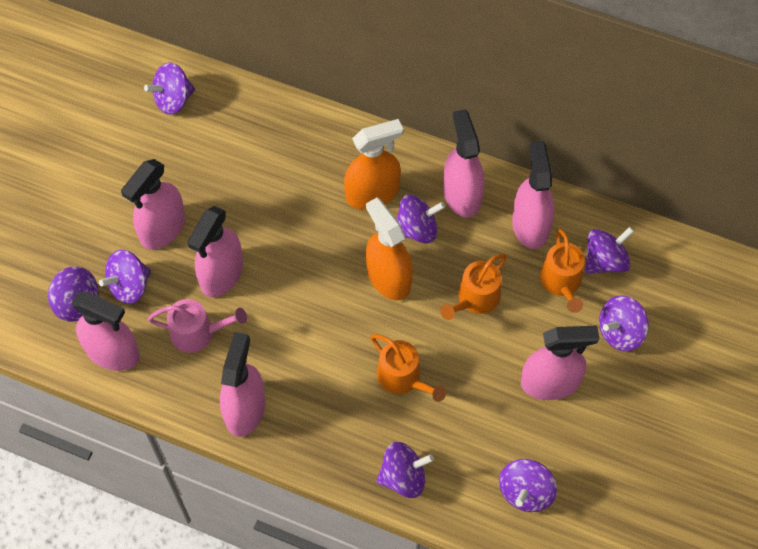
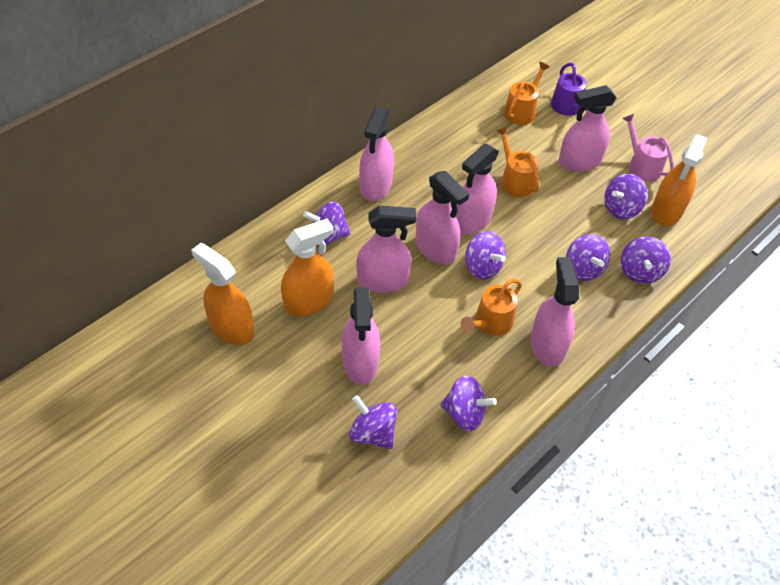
orange spray bottle: 2 -> 3
purple spinning top: 8 -> 7
purple watering can: 0 -> 1

